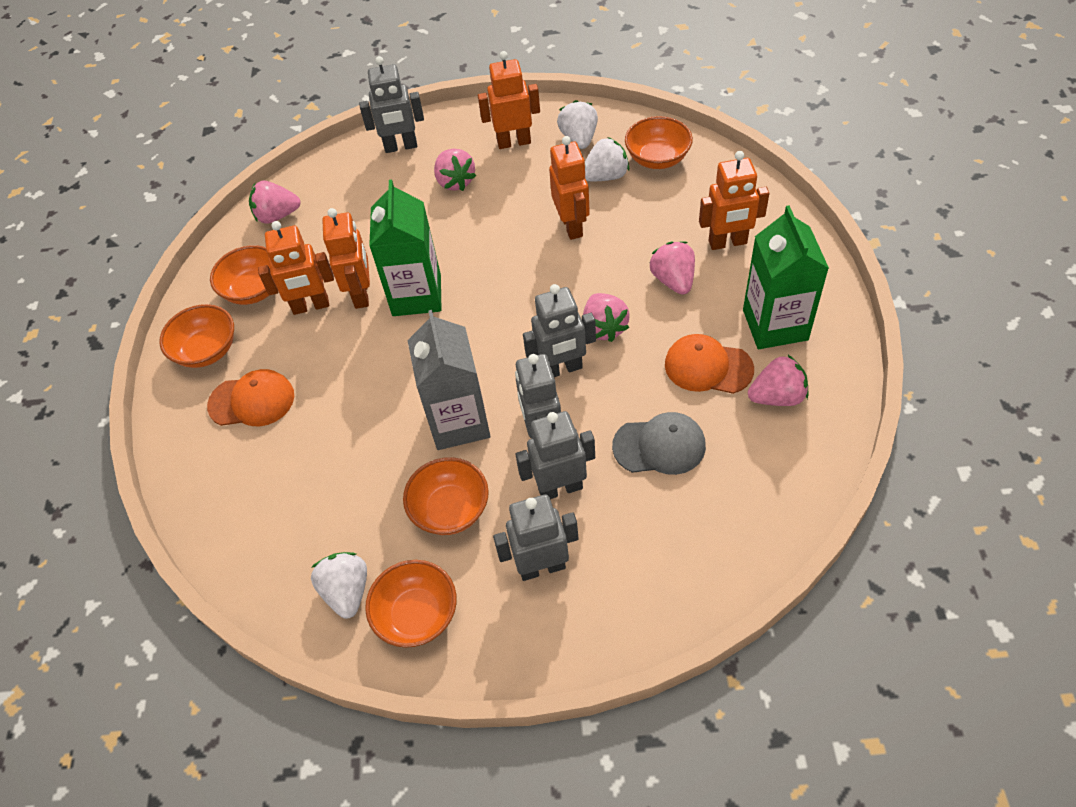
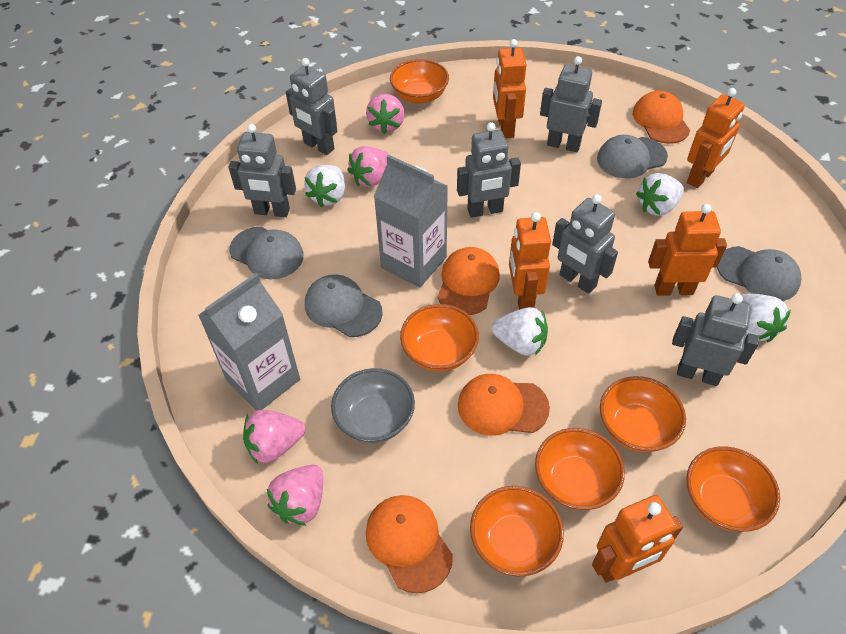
green carton: 2 -> 0
grey bowl: 0 -> 1
grey cap: 1 -> 4
grey carton: 1 -> 2
grey robot: 5 -> 6
orange bowl: 5 -> 6
orange cap: 2 -> 4
pink strawberry: 5 -> 4
white strawberry: 3 -> 4

